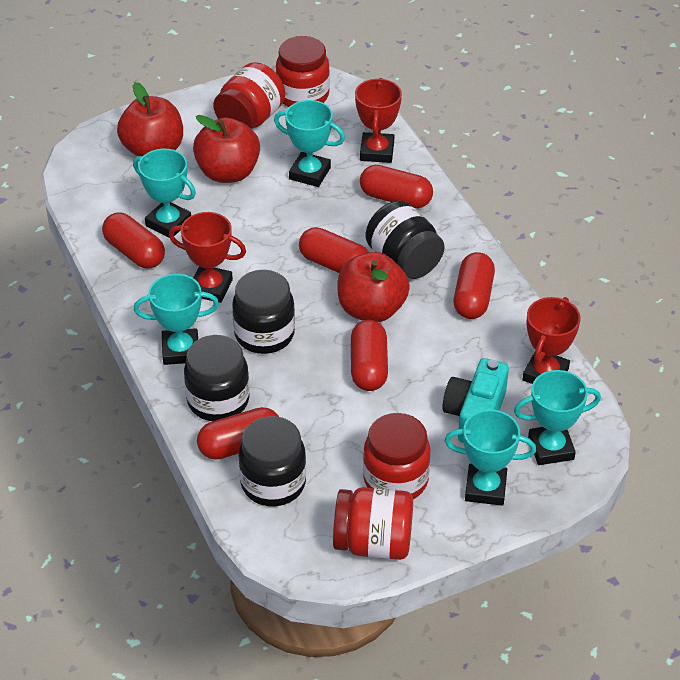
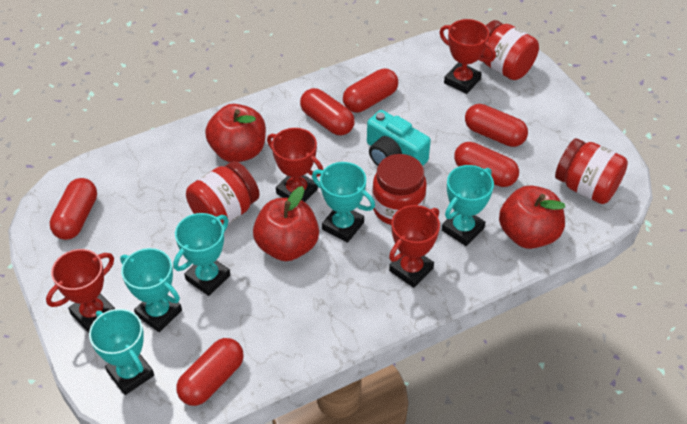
black jar: 4 -> 0
red trophy: 3 -> 4

